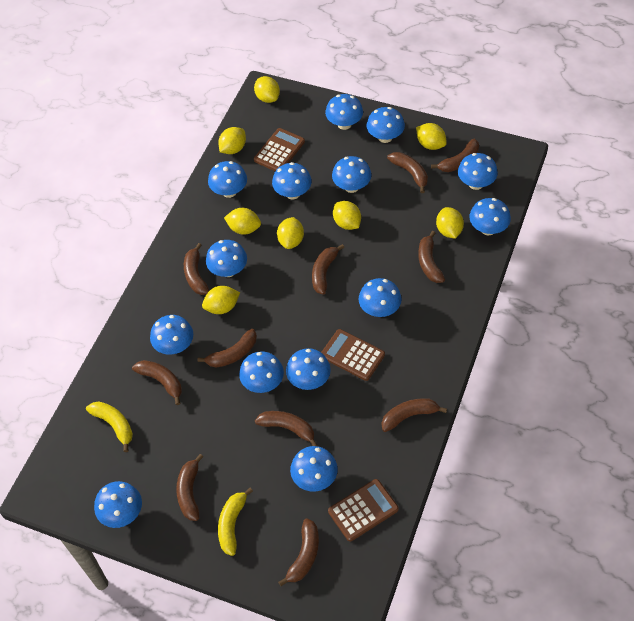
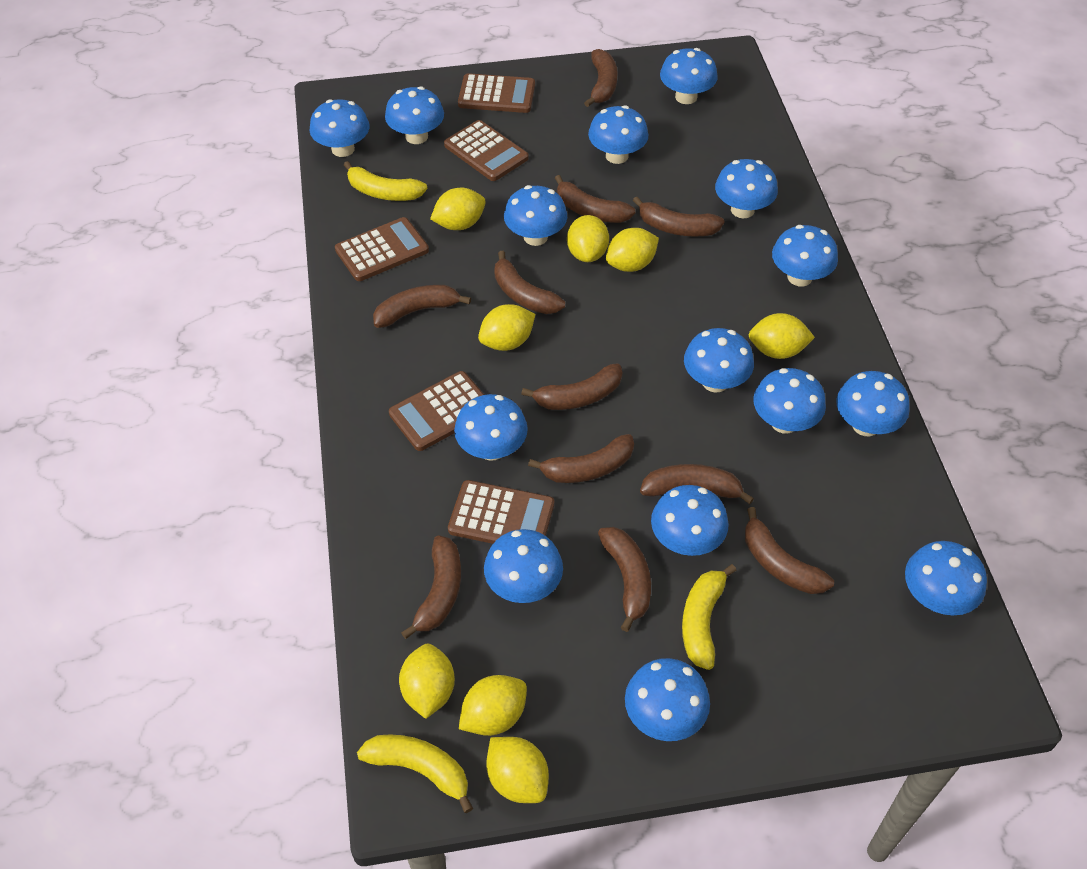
blue mushroom: 14 -> 15
brown calculator: 3 -> 5
yellow banana: 2 -> 3

